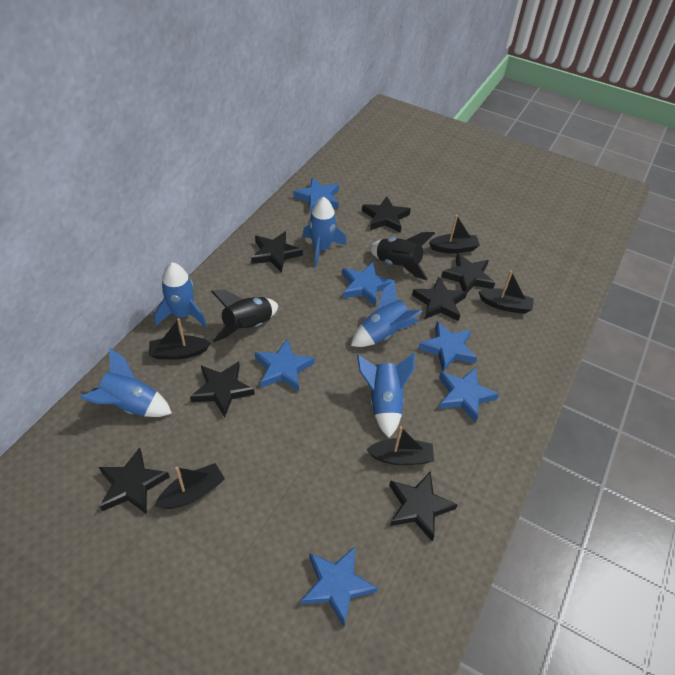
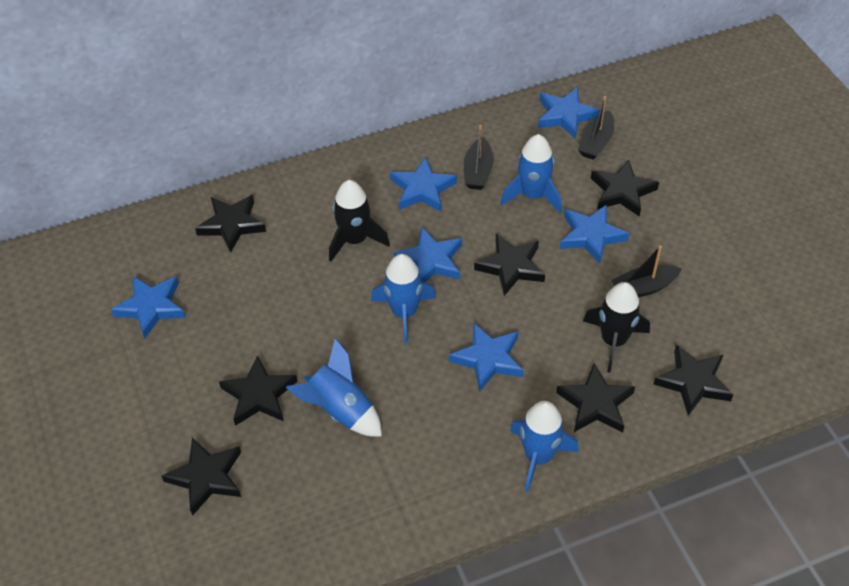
black boat: 5 -> 3
blue rocket: 5 -> 4

